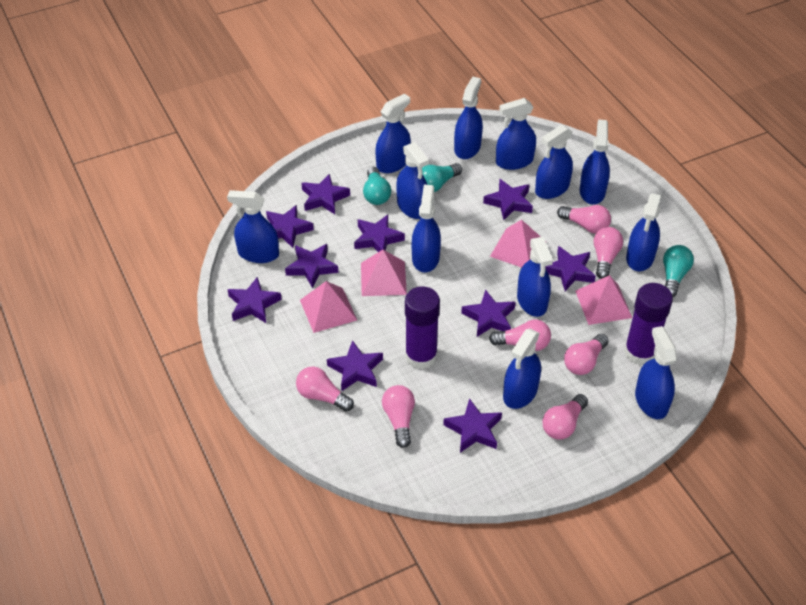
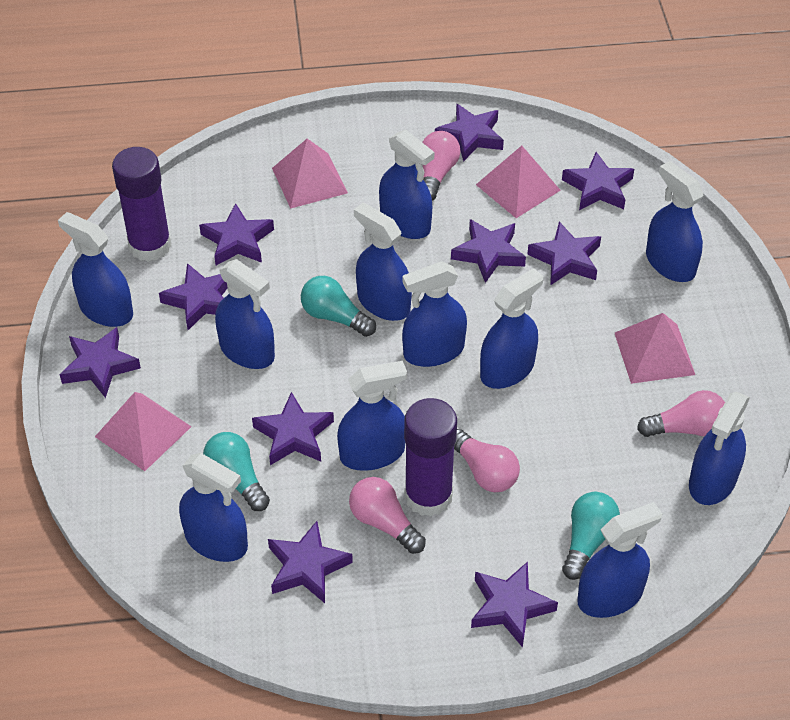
blue spray bottle: 12 -> 11
pink light bulb: 7 -> 4

